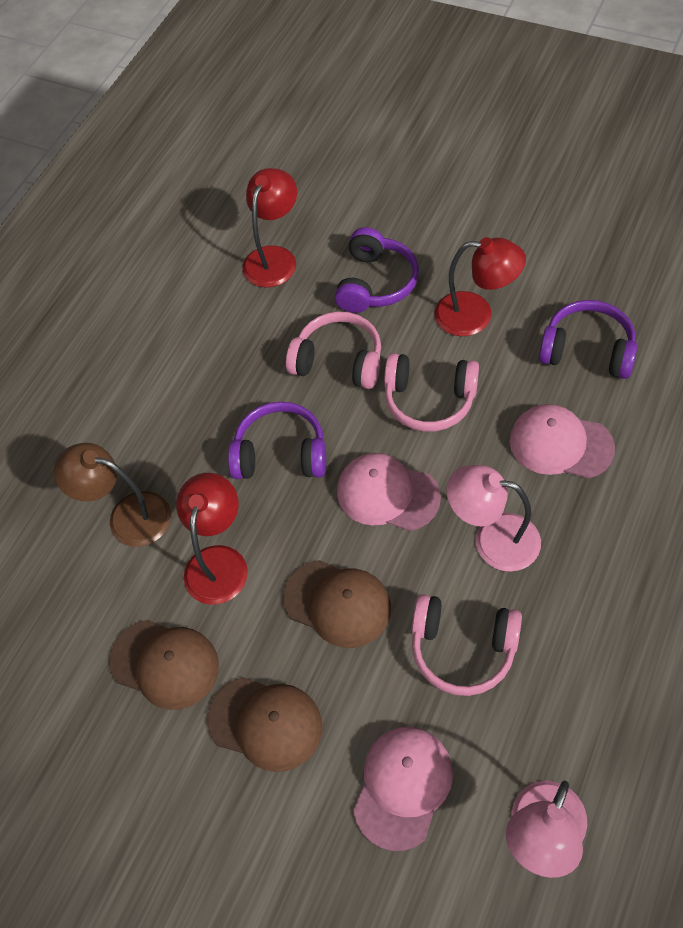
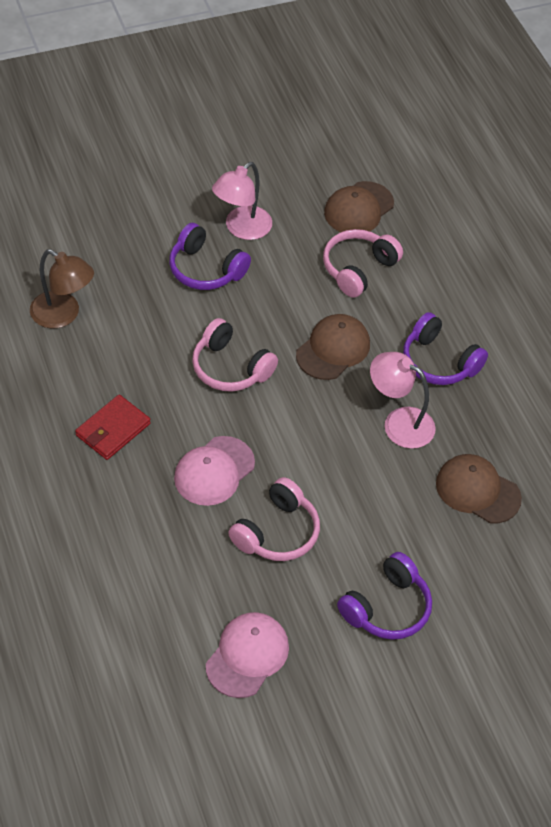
pink cap: 3 -> 2
red lamp: 3 -> 0
red wallet: 0 -> 1

